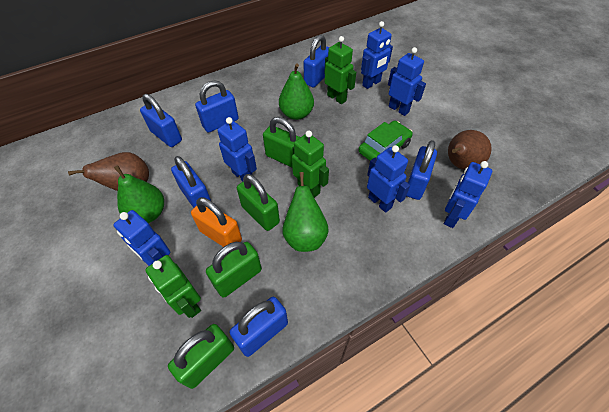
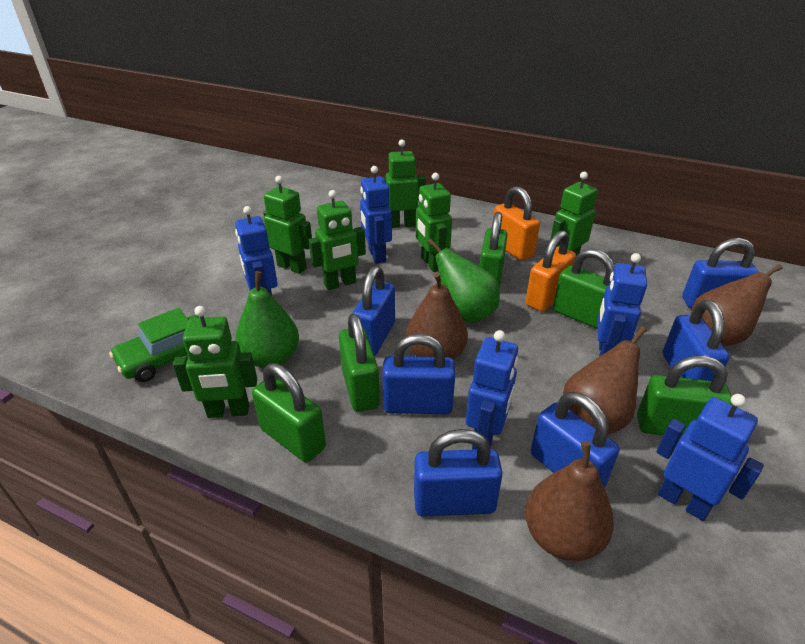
blue robot: 6 -> 5
brown pear: 2 -> 4
green padlock: 4 -> 5
green pear: 3 -> 2
green robot: 3 -> 6
orange padlock: 1 -> 2

